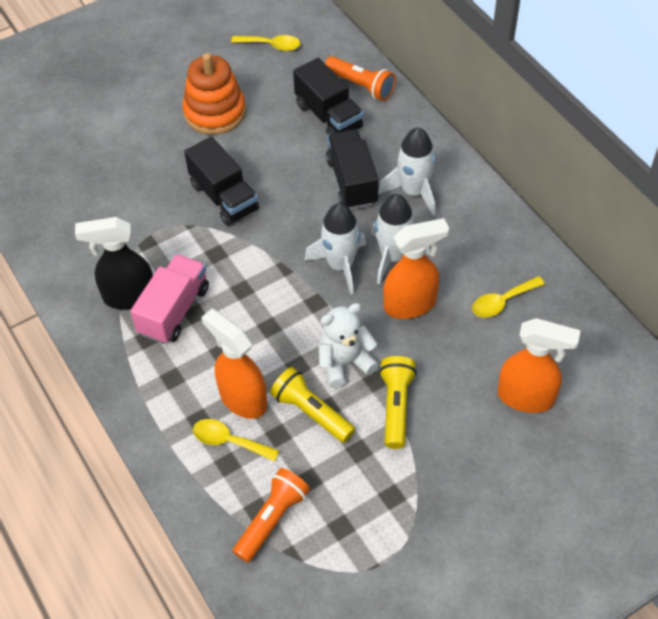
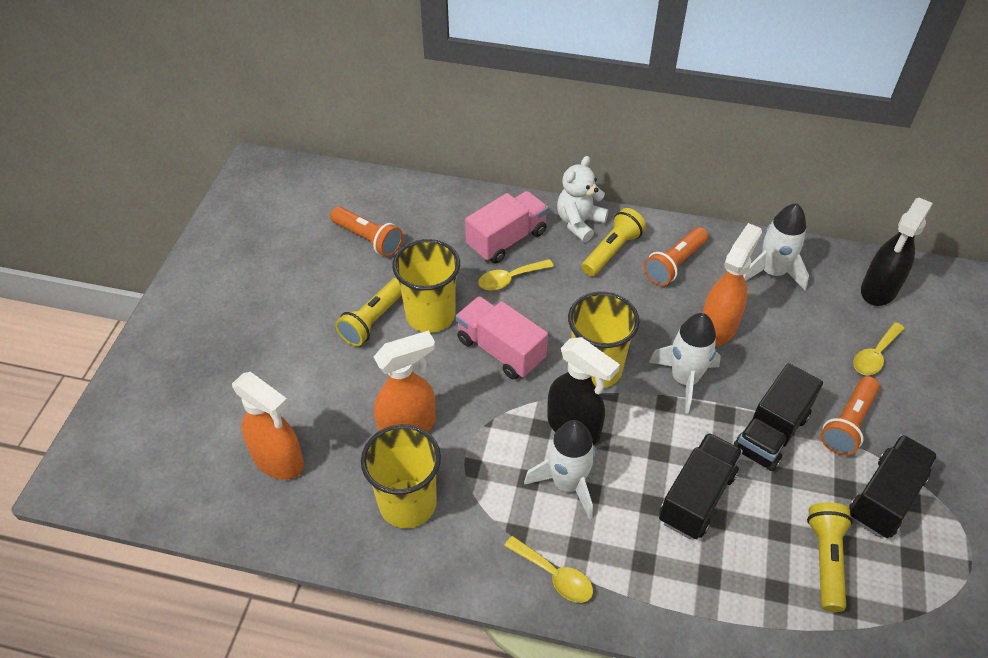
black spray bottle: 1 -> 2
orange flashlight: 2 -> 3
orange stacking toy: 1 -> 0
pink truck: 1 -> 2
yellow cup: 0 -> 3
yellow flashlight: 2 -> 3

